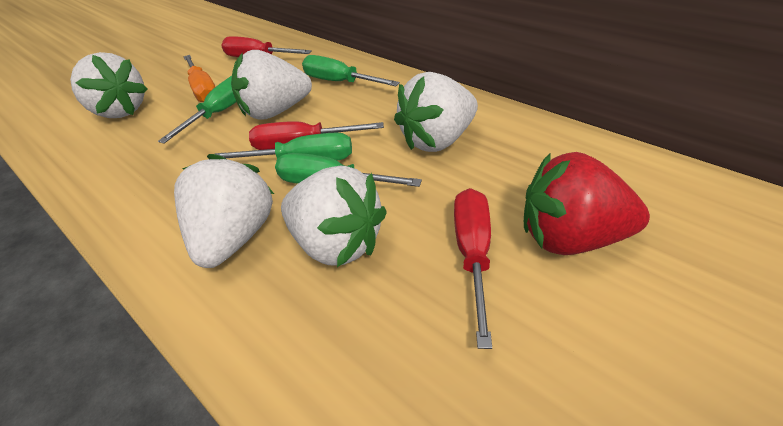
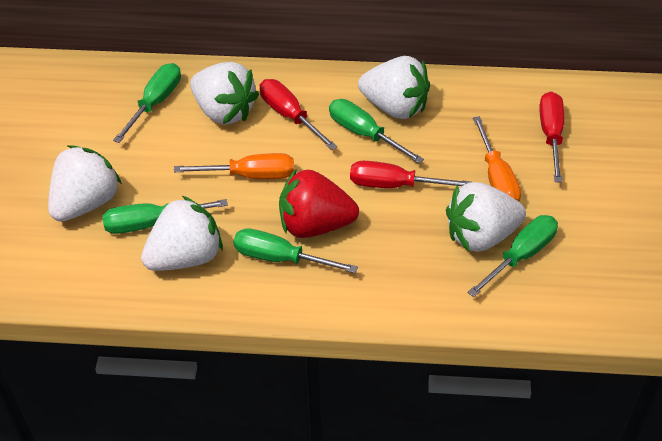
green screwdriver: 4 -> 5
orange screwdriver: 1 -> 2

